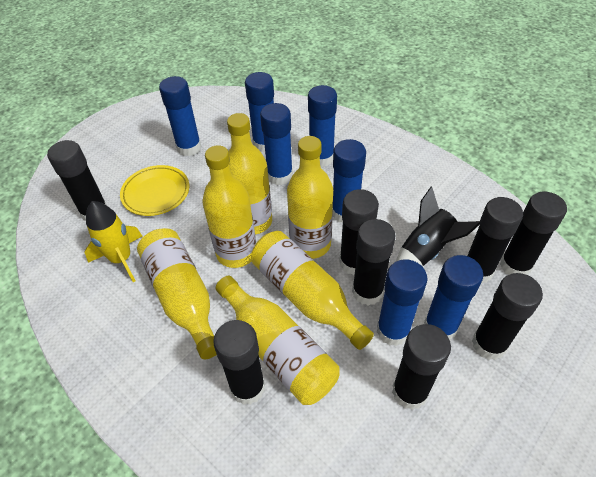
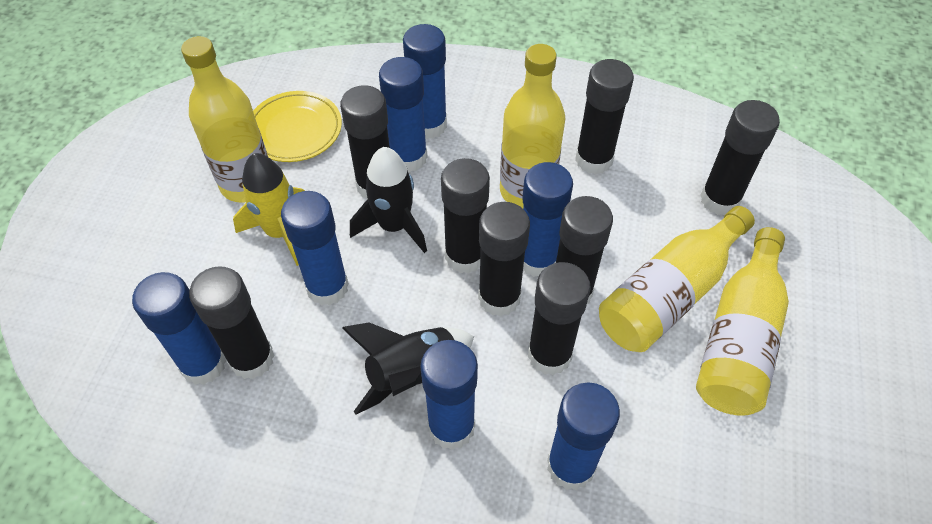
black rocket: 1 -> 2
yellow bottle: 6 -> 4

